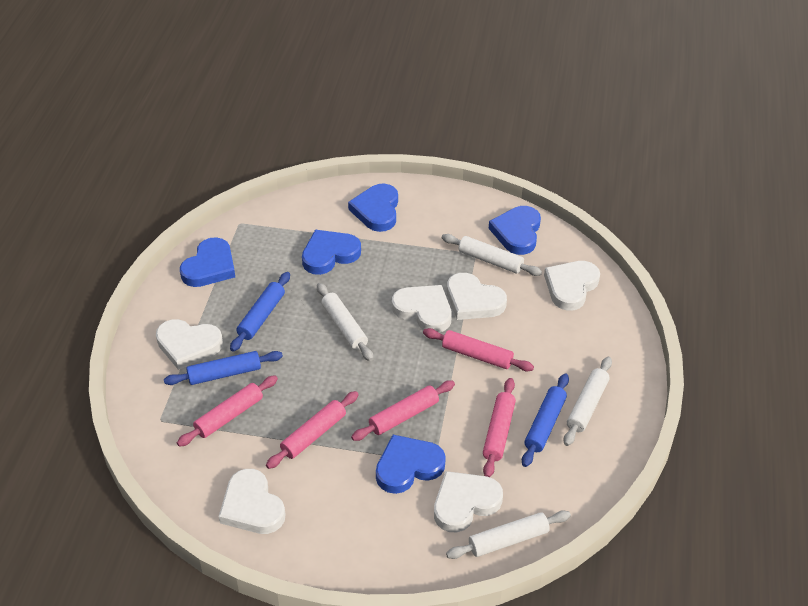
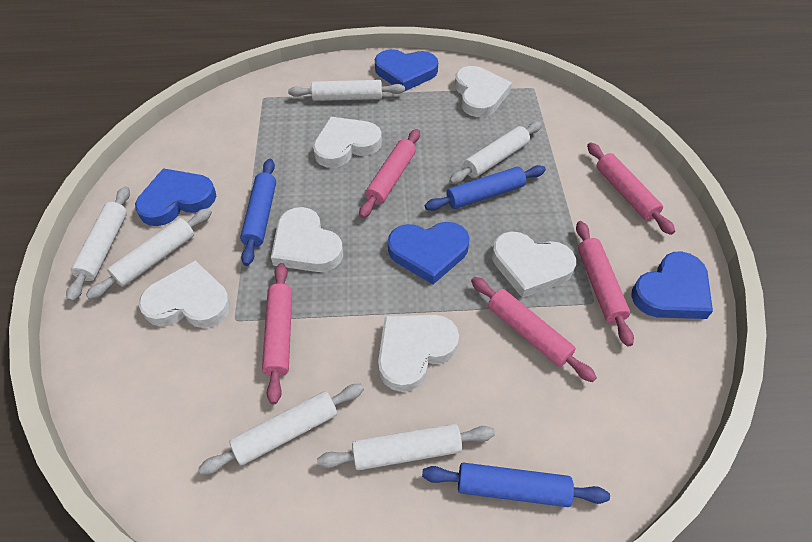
blue heart: 5 -> 4
white rolling pin: 4 -> 6

